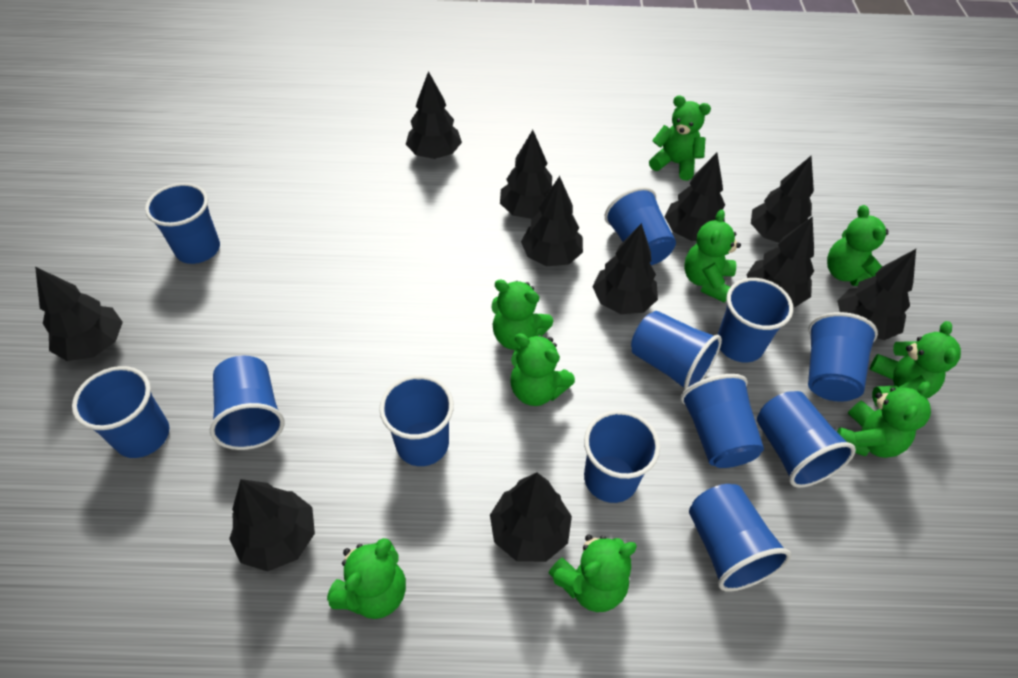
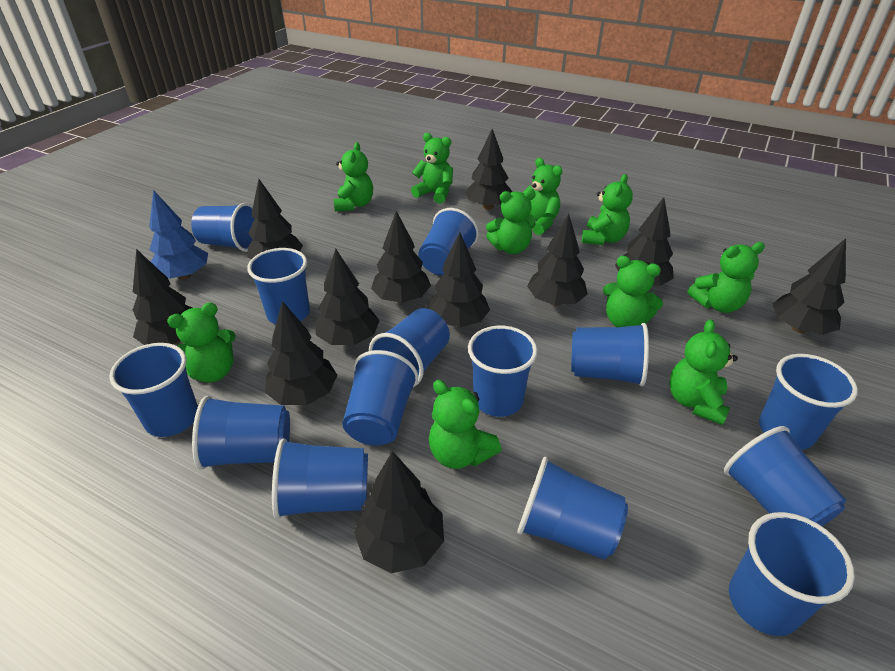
blue cup: 12 -> 14
blue tree: 0 -> 1
green teddy bear: 9 -> 10

